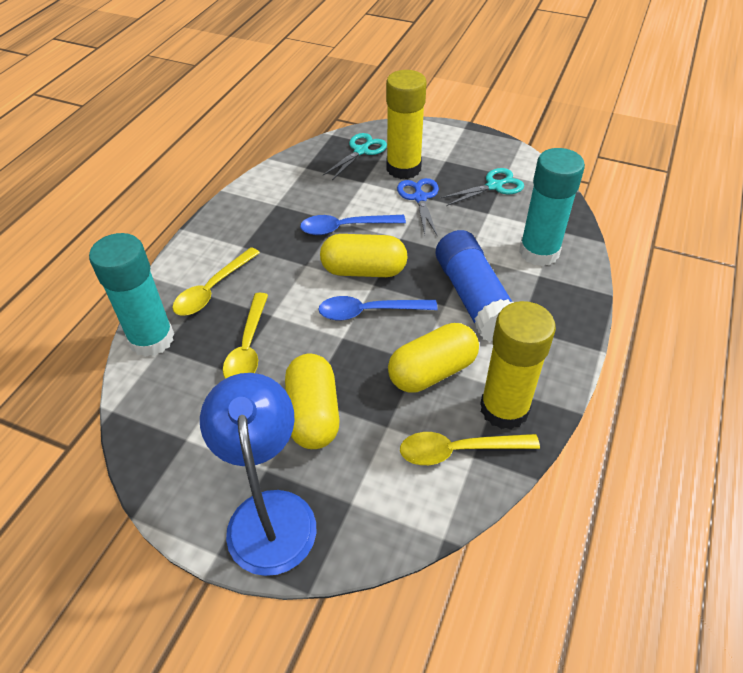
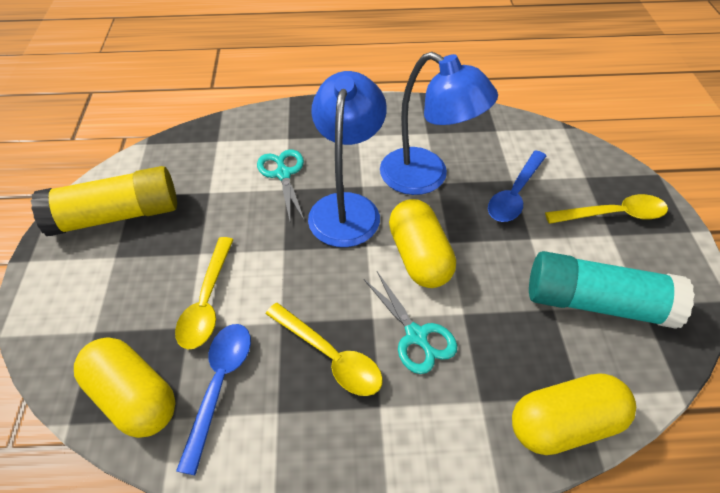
blue glue stick: 1 -> 0
blue lamp: 1 -> 2
blue scissors: 1 -> 0
turquoise glue stick: 2 -> 1
yellow glue stick: 2 -> 1

